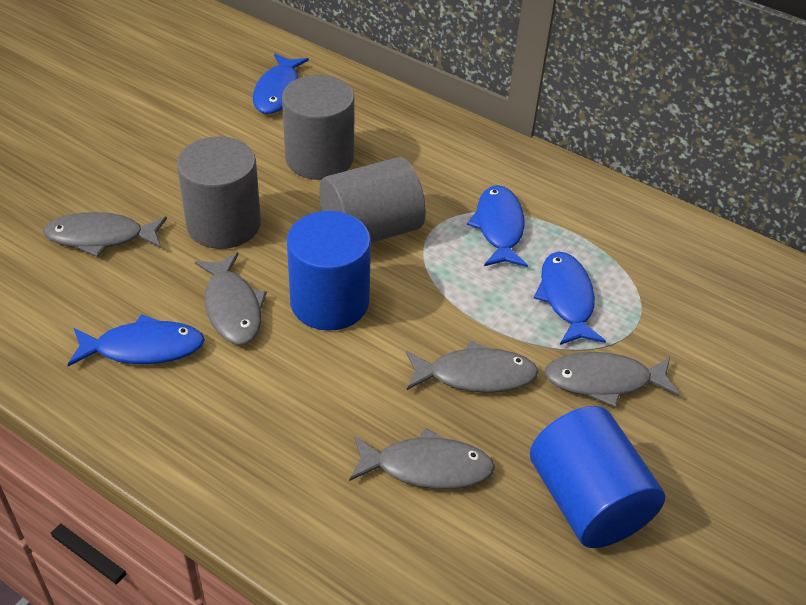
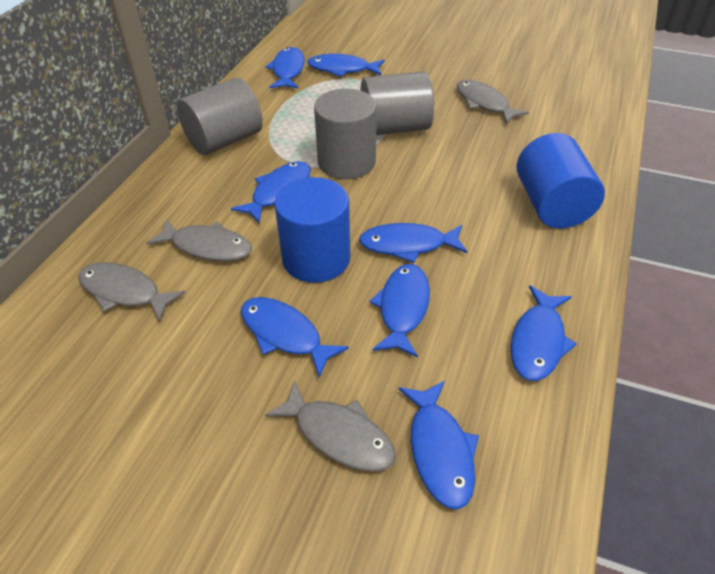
blue fish: 4 -> 8
grey fish: 5 -> 4

